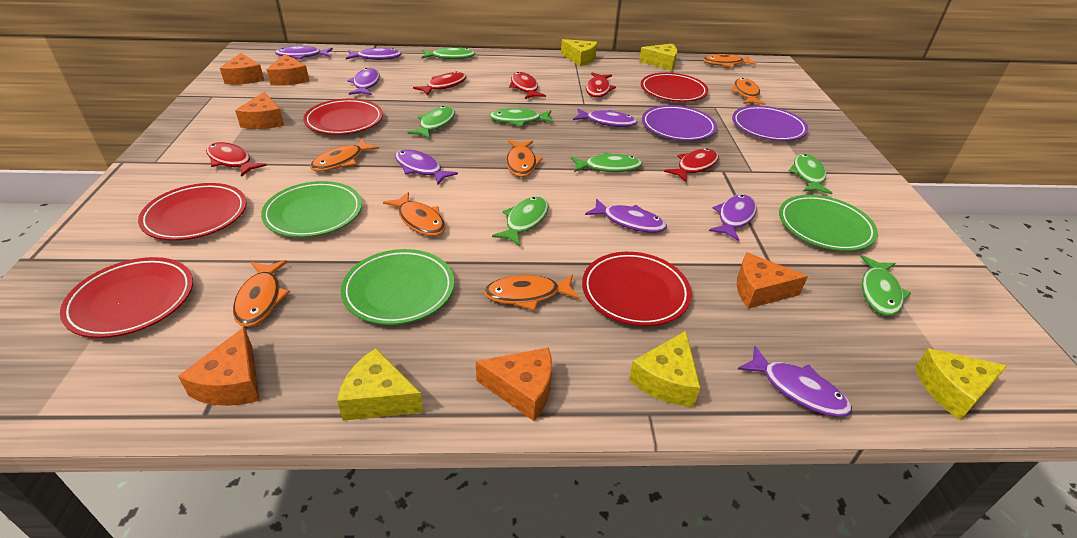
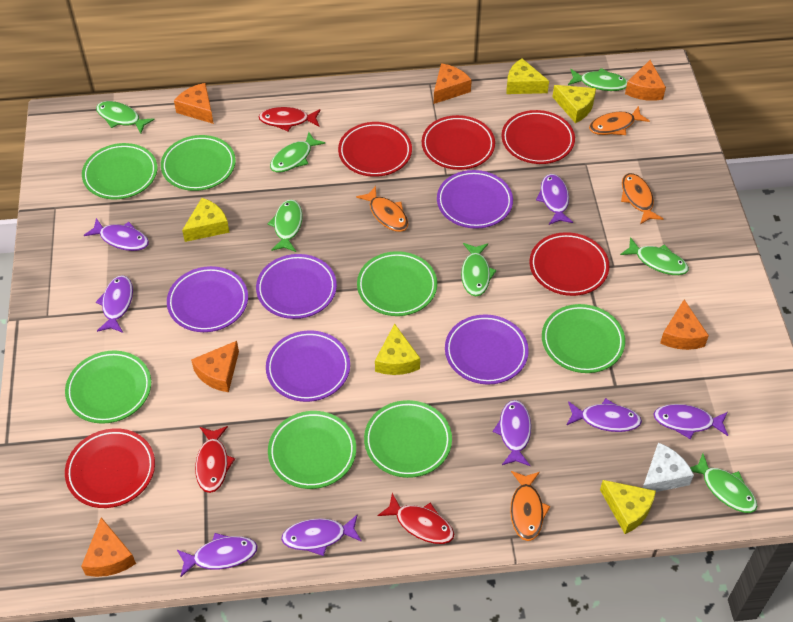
green plate: 3 -> 7
orange fish: 7 -> 4
purple plate: 2 -> 5
red fish: 5 -> 3
white cheese: 0 -> 1

